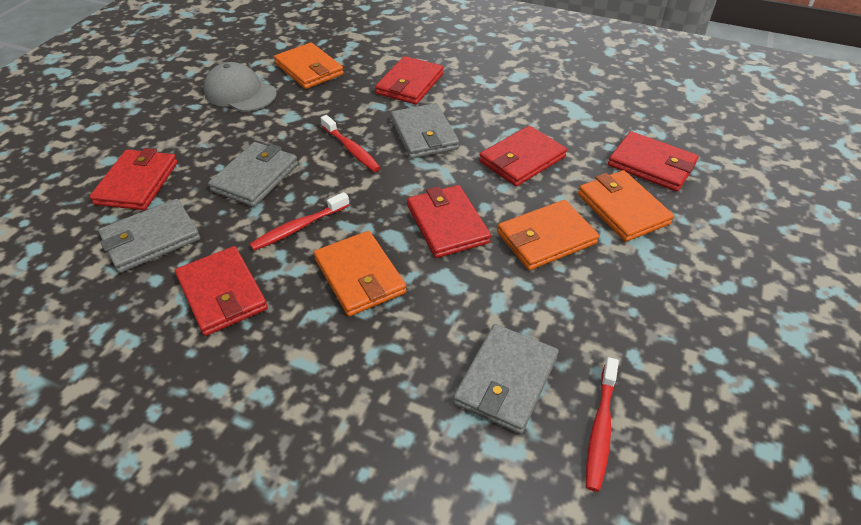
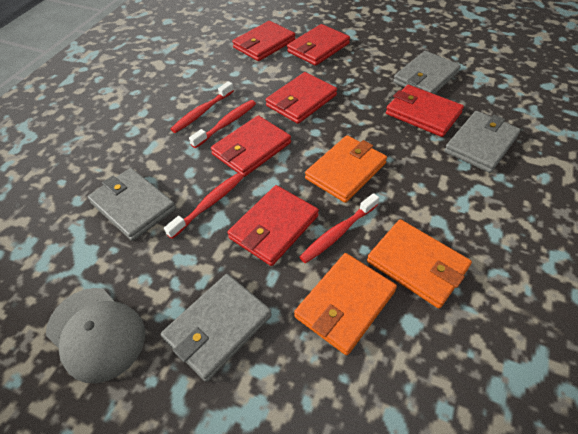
orange wallet: 4 -> 3
red toothbrush: 3 -> 4

